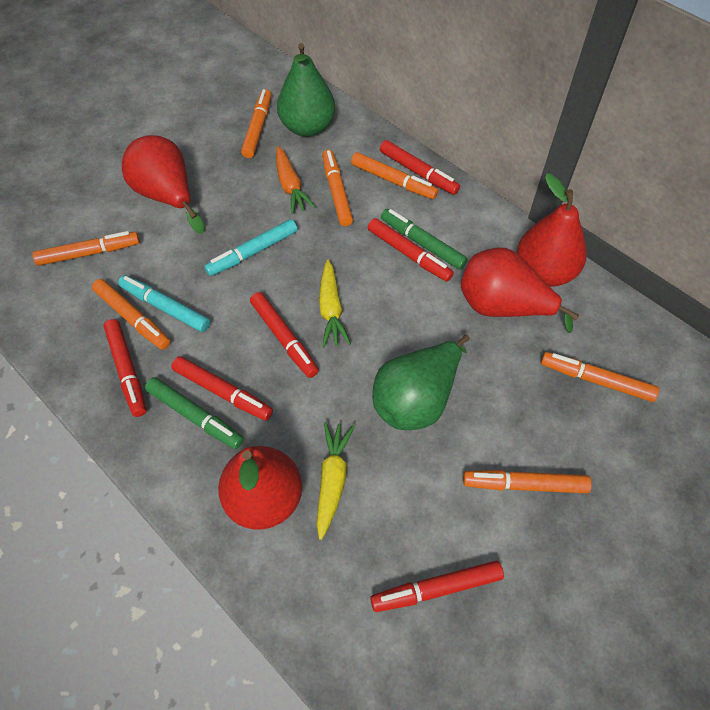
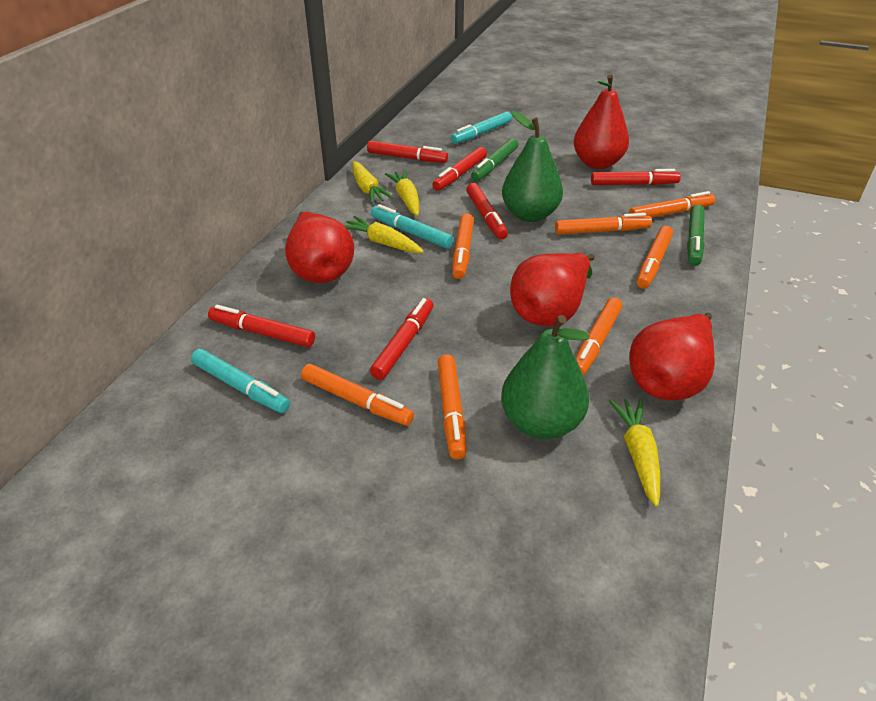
orange carrot: 1 -> 0
turquoise marker: 2 -> 3
yellow carrot: 2 -> 4

